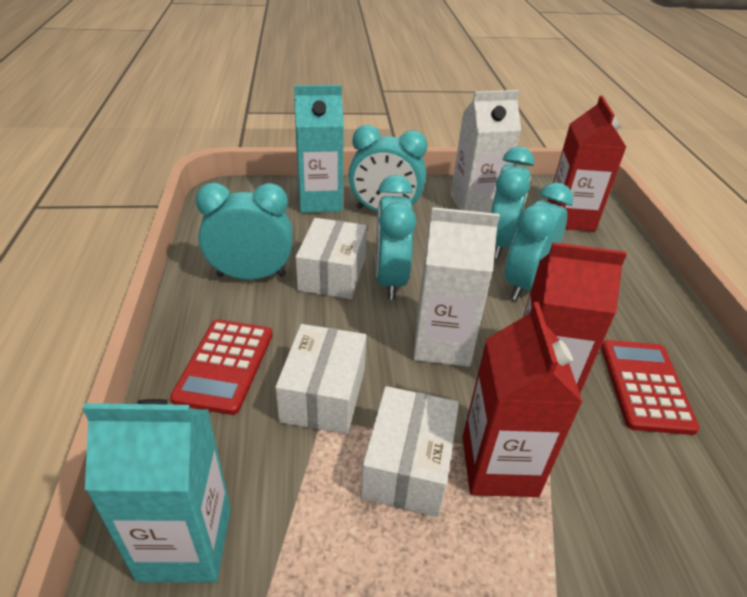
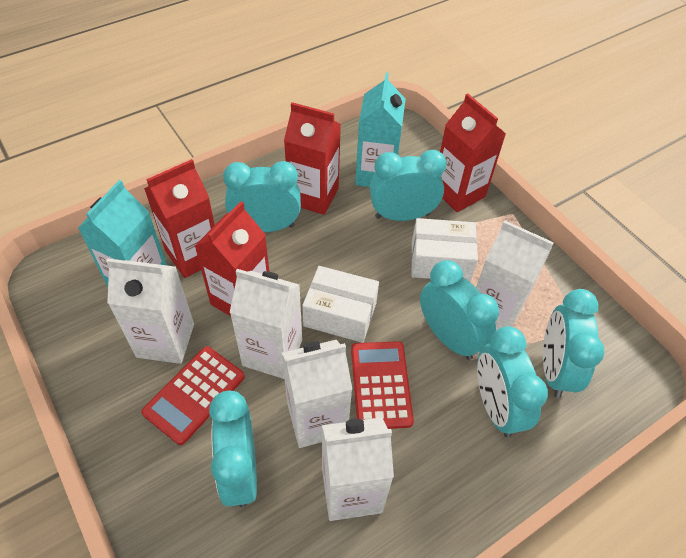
red carton: 3 -> 4
turquoise clock: 5 -> 6
white box: 3 -> 2
white carton: 2 -> 5

